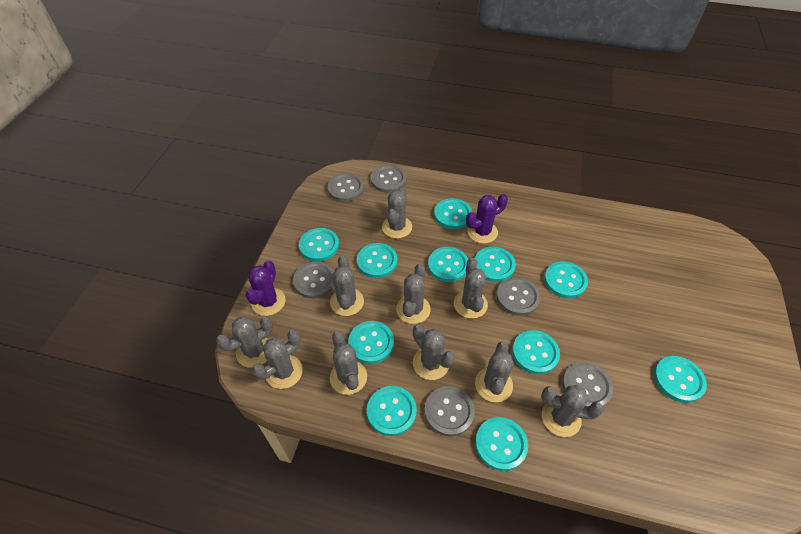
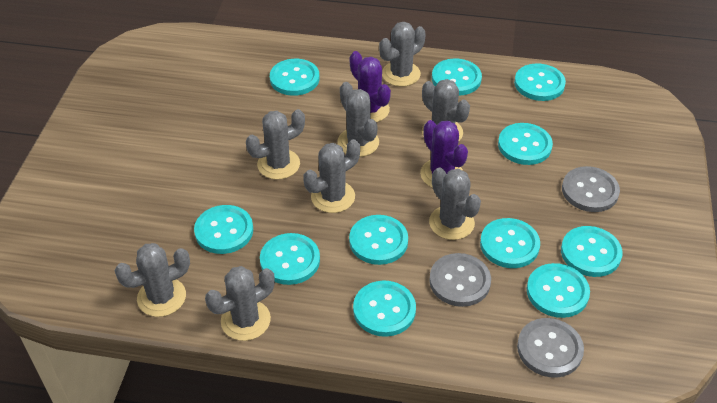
grey button: 6 -> 3
grey cactus: 10 -> 8

